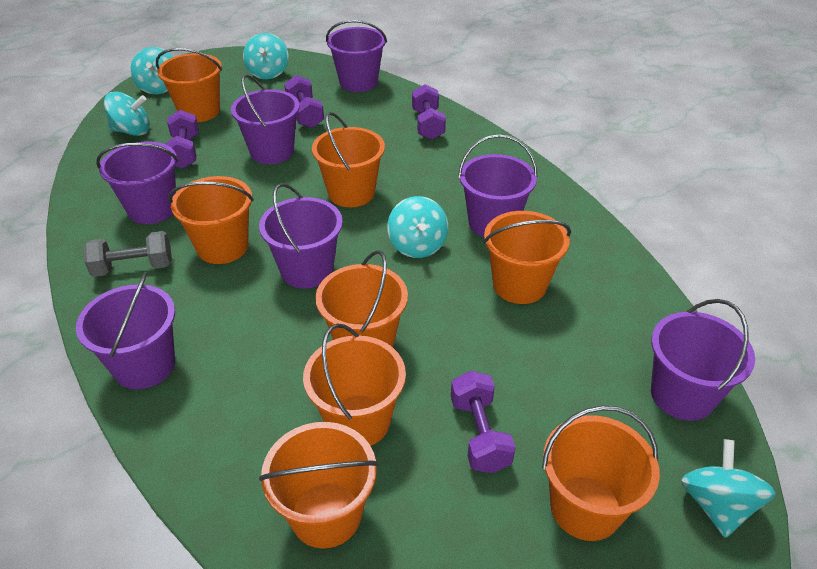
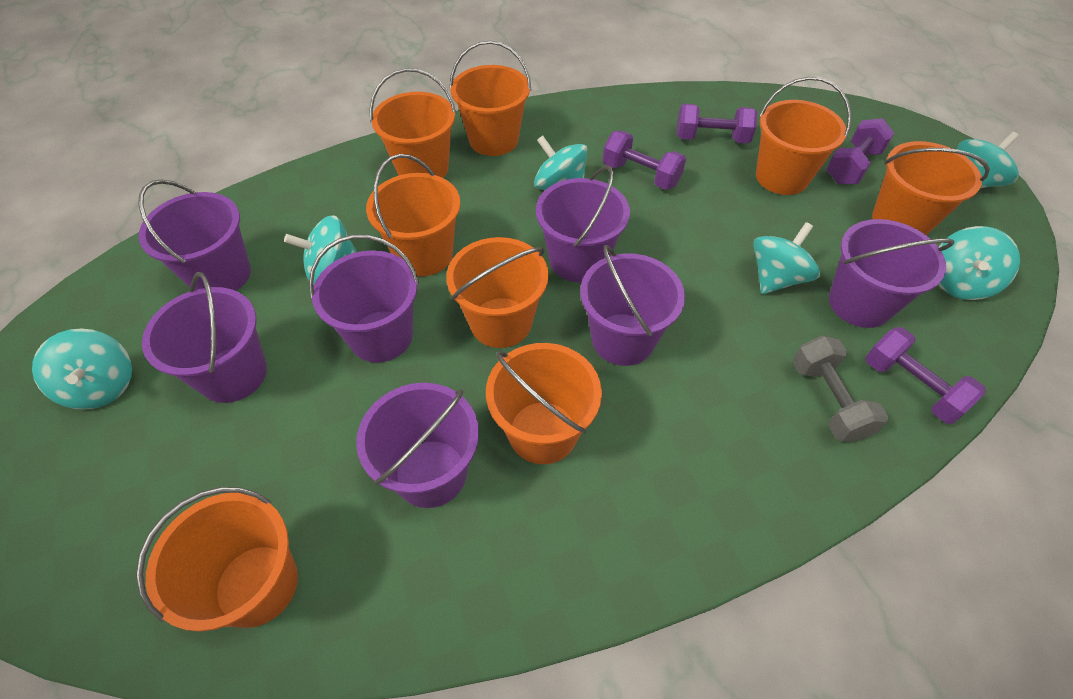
turquoise spinning top: 5 -> 6

